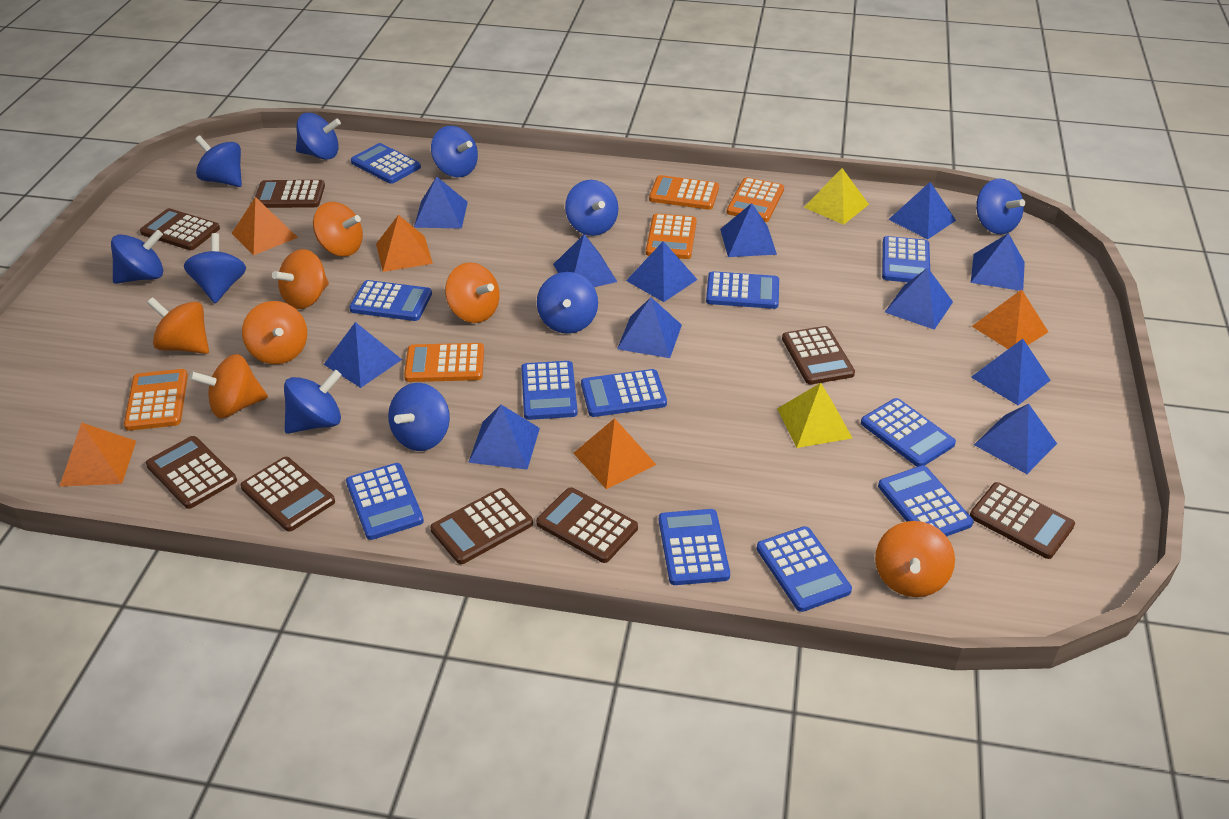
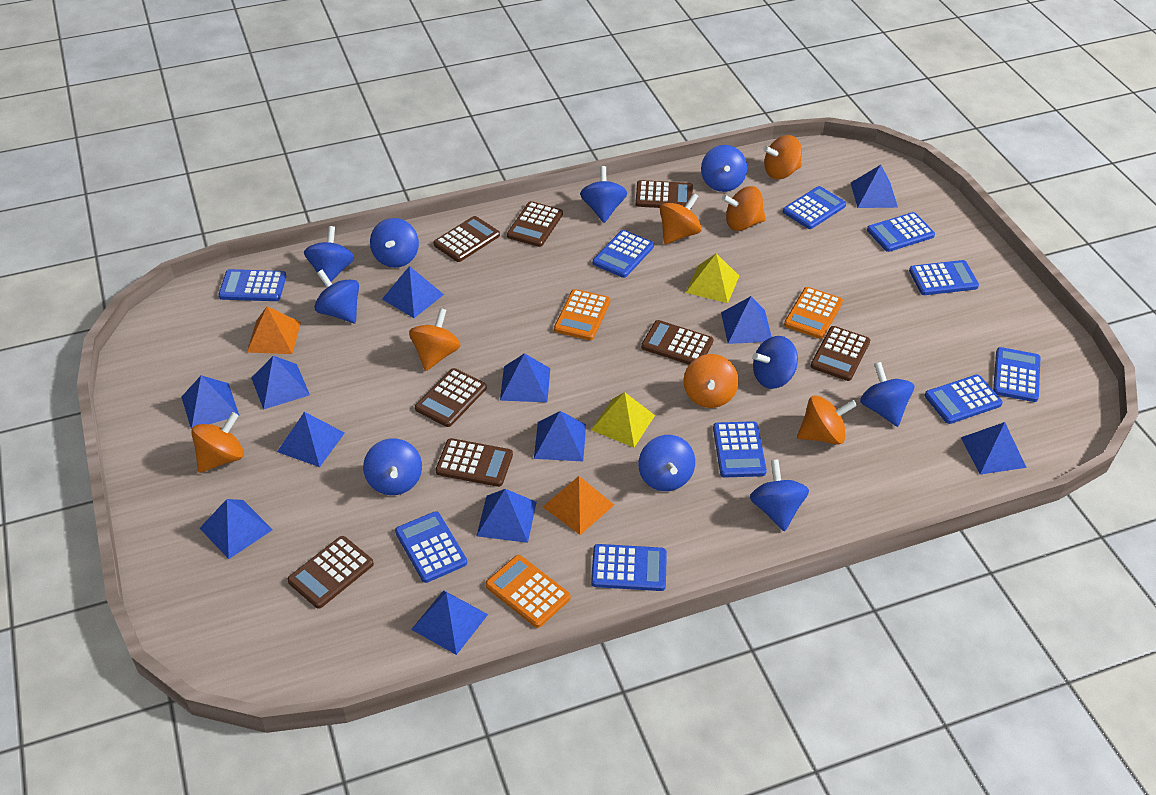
blue calculator: 11 -> 10
orange calculator: 5 -> 3
orange pyramid: 5 -> 2

